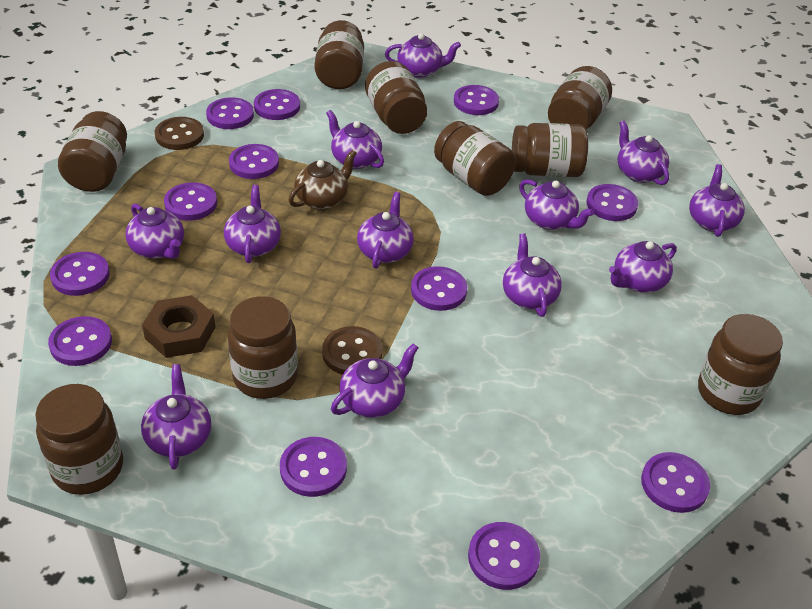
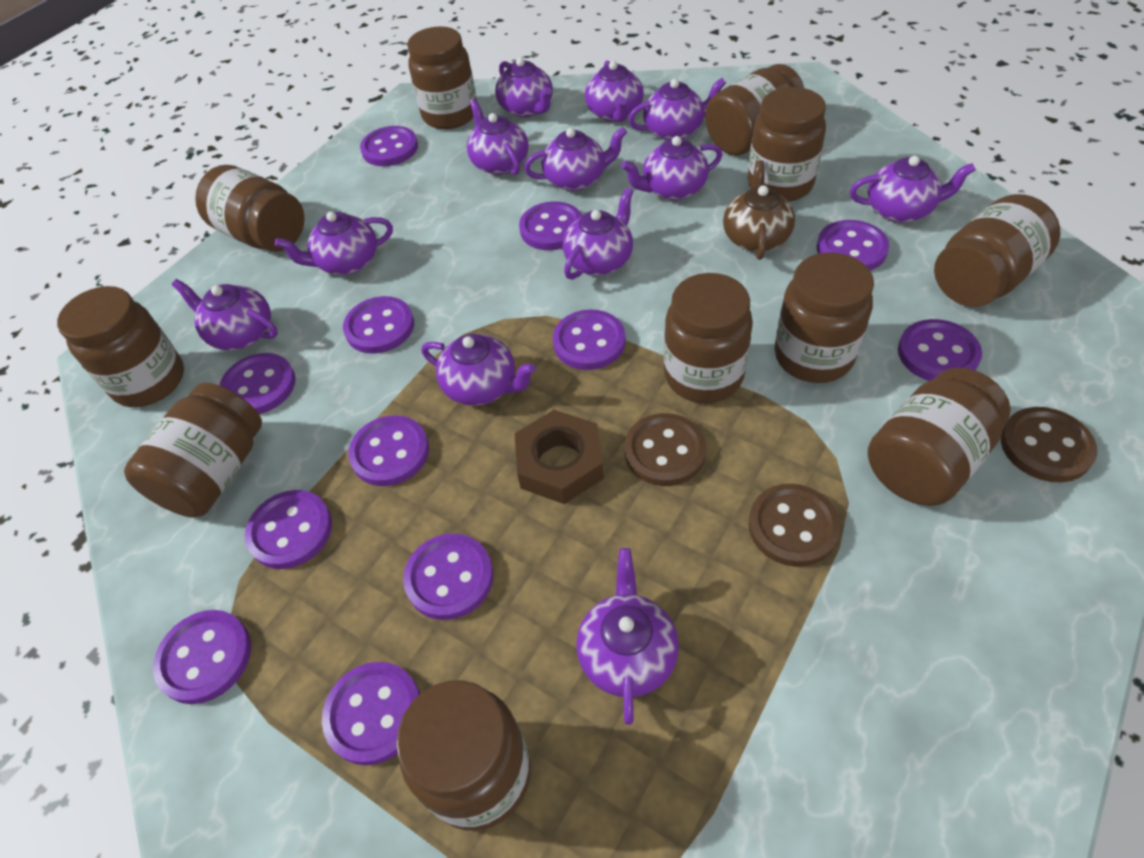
brown button: 2 -> 3
brown jar: 9 -> 11

